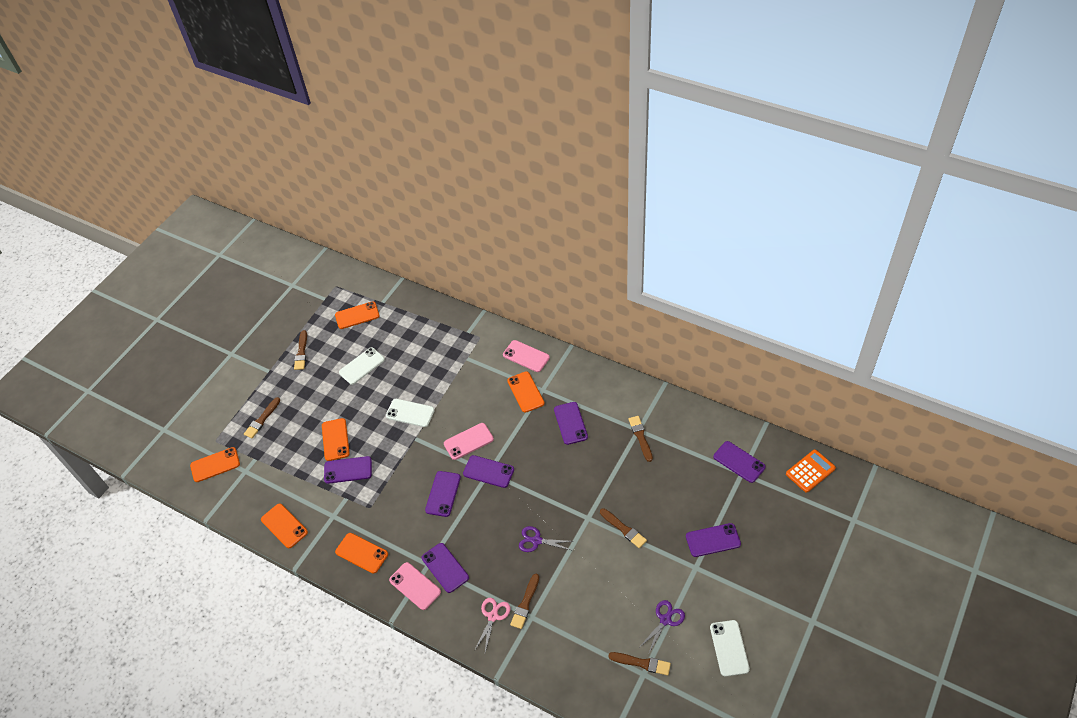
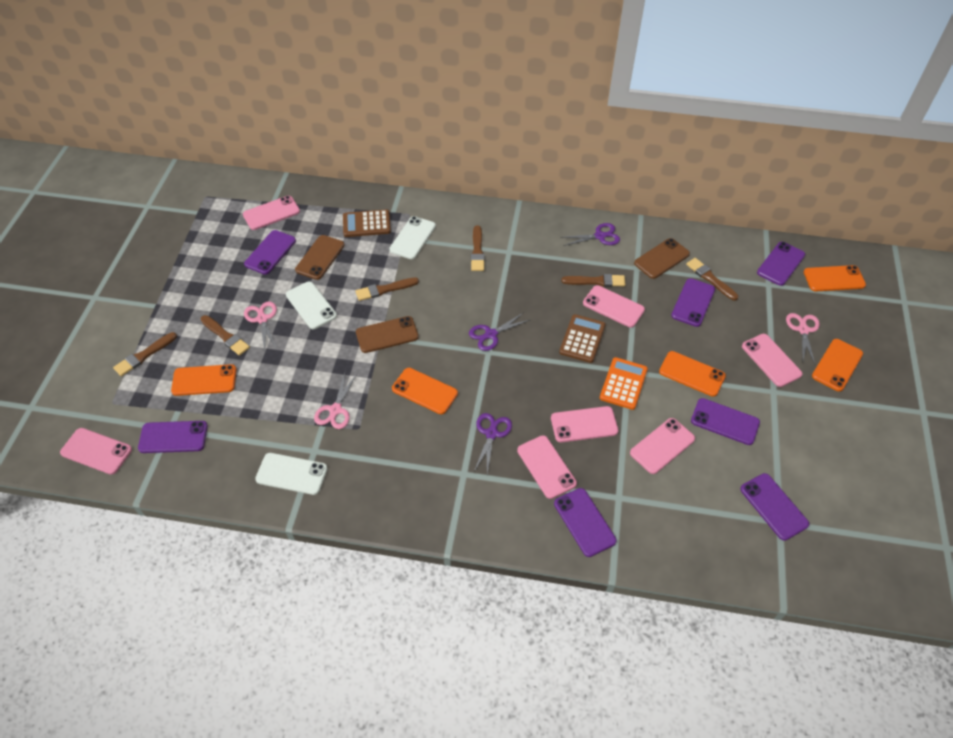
brown calculator: 0 -> 2
brown phone: 0 -> 3
orange phone: 6 -> 5
pink phone: 3 -> 7
pink scissors: 1 -> 3
purple scissors: 2 -> 3

